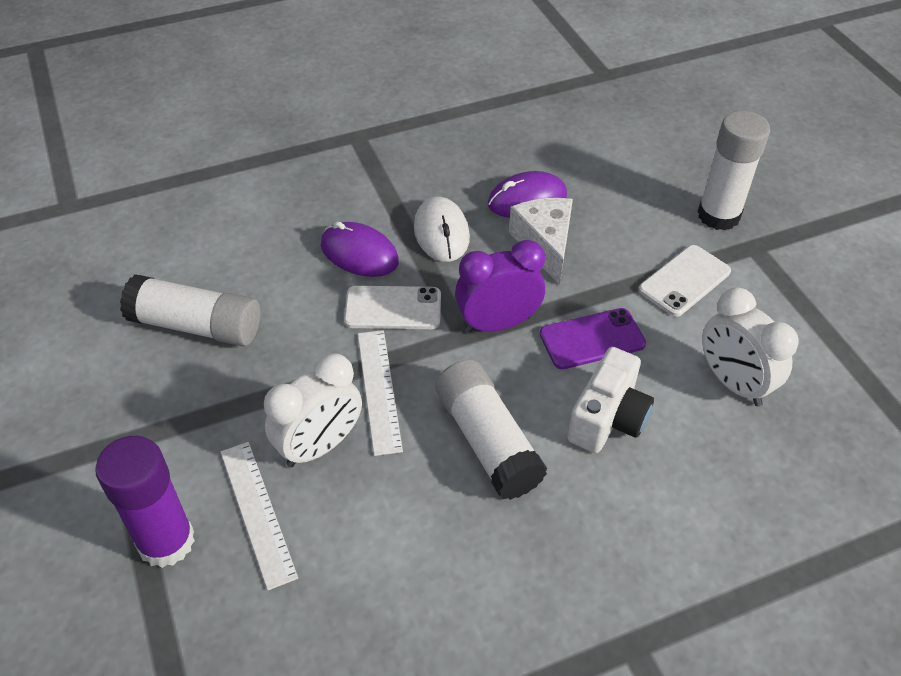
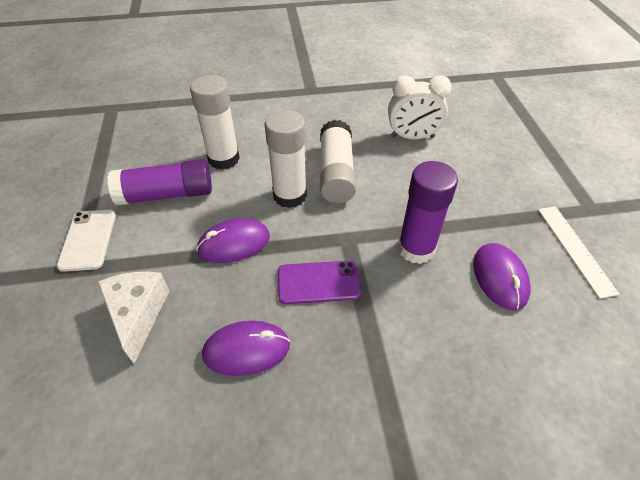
purple clock: 1 -> 0
purple glue stick: 1 -> 2
purple mouse: 2 -> 3
white camera: 1 -> 0
white clock: 2 -> 1
white mouse: 1 -> 0
white phone: 2 -> 1
white ruler: 2 -> 1

